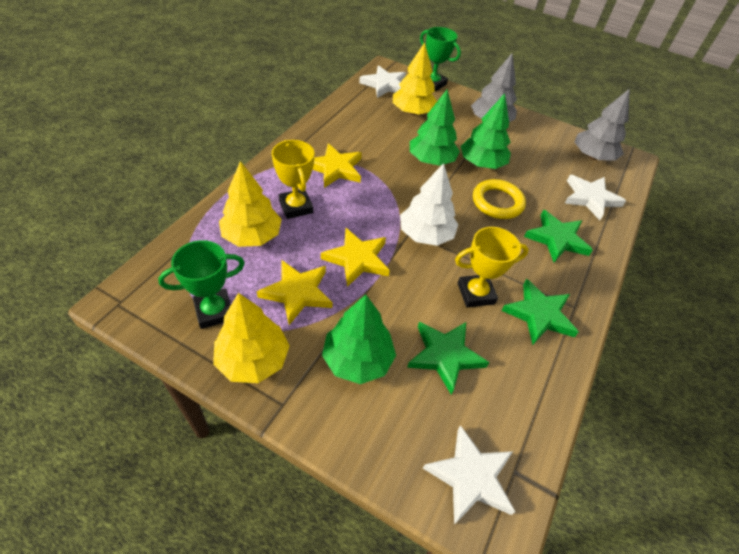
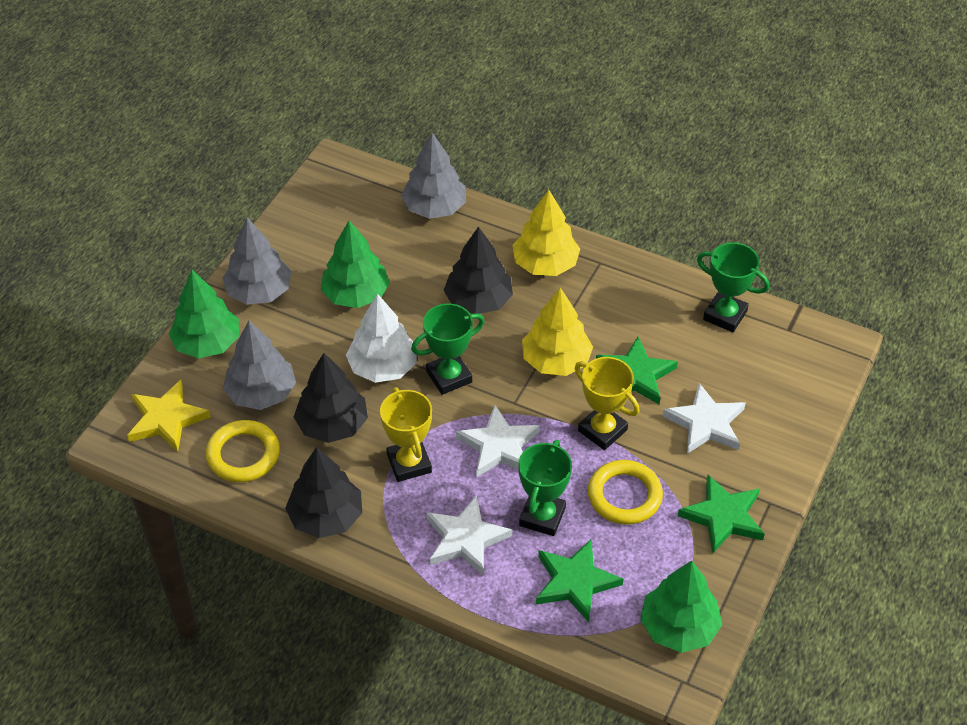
black tree: 0 -> 3
green trophy: 2 -> 3
grey tree: 2 -> 3
yellow ring: 1 -> 2
yellow star: 3 -> 1
yellow tree: 3 -> 2

